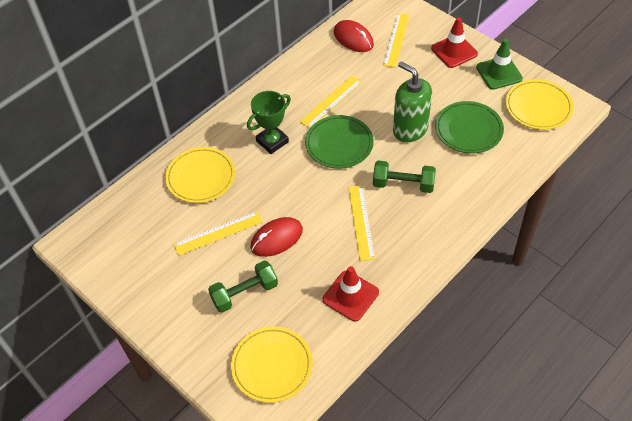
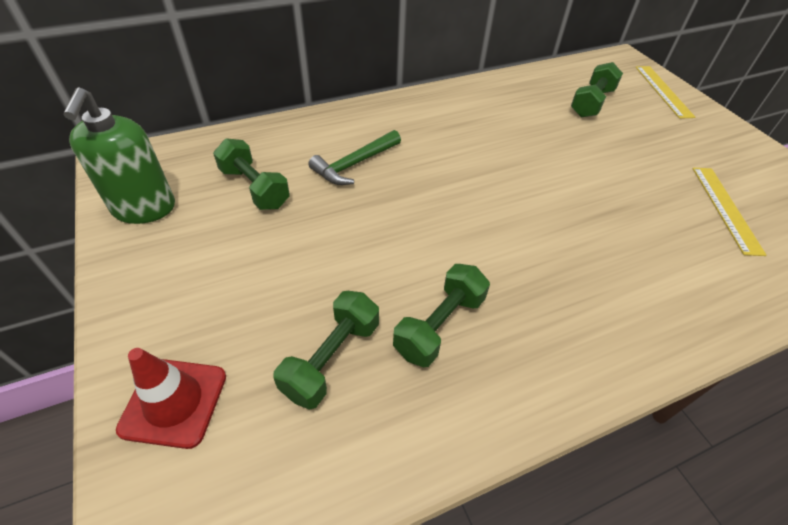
green dumbbell: 2 -> 4
green hammer: 0 -> 1
green plate: 2 -> 0
green traffic cone: 1 -> 0
green trophy: 1 -> 0
red mouse: 2 -> 0
red traffic cone: 2 -> 1
yellow plate: 3 -> 0
yellow ruler: 4 -> 2

